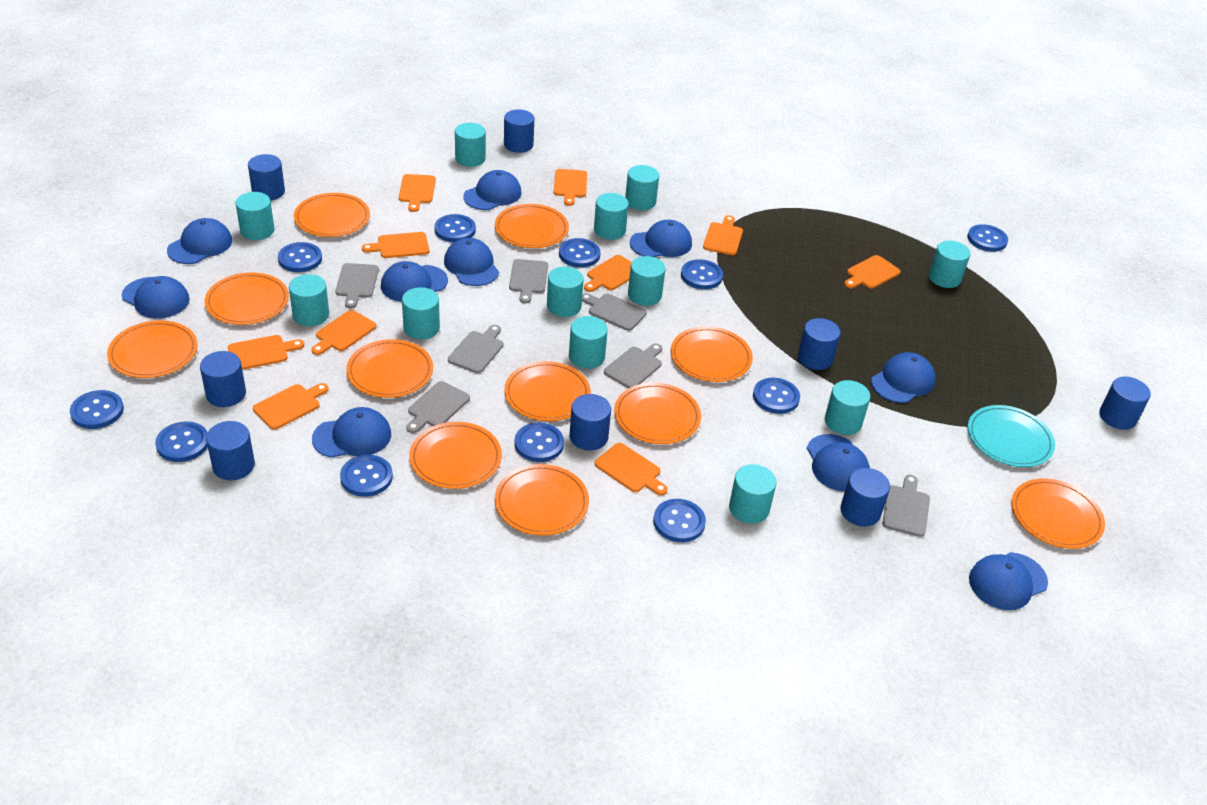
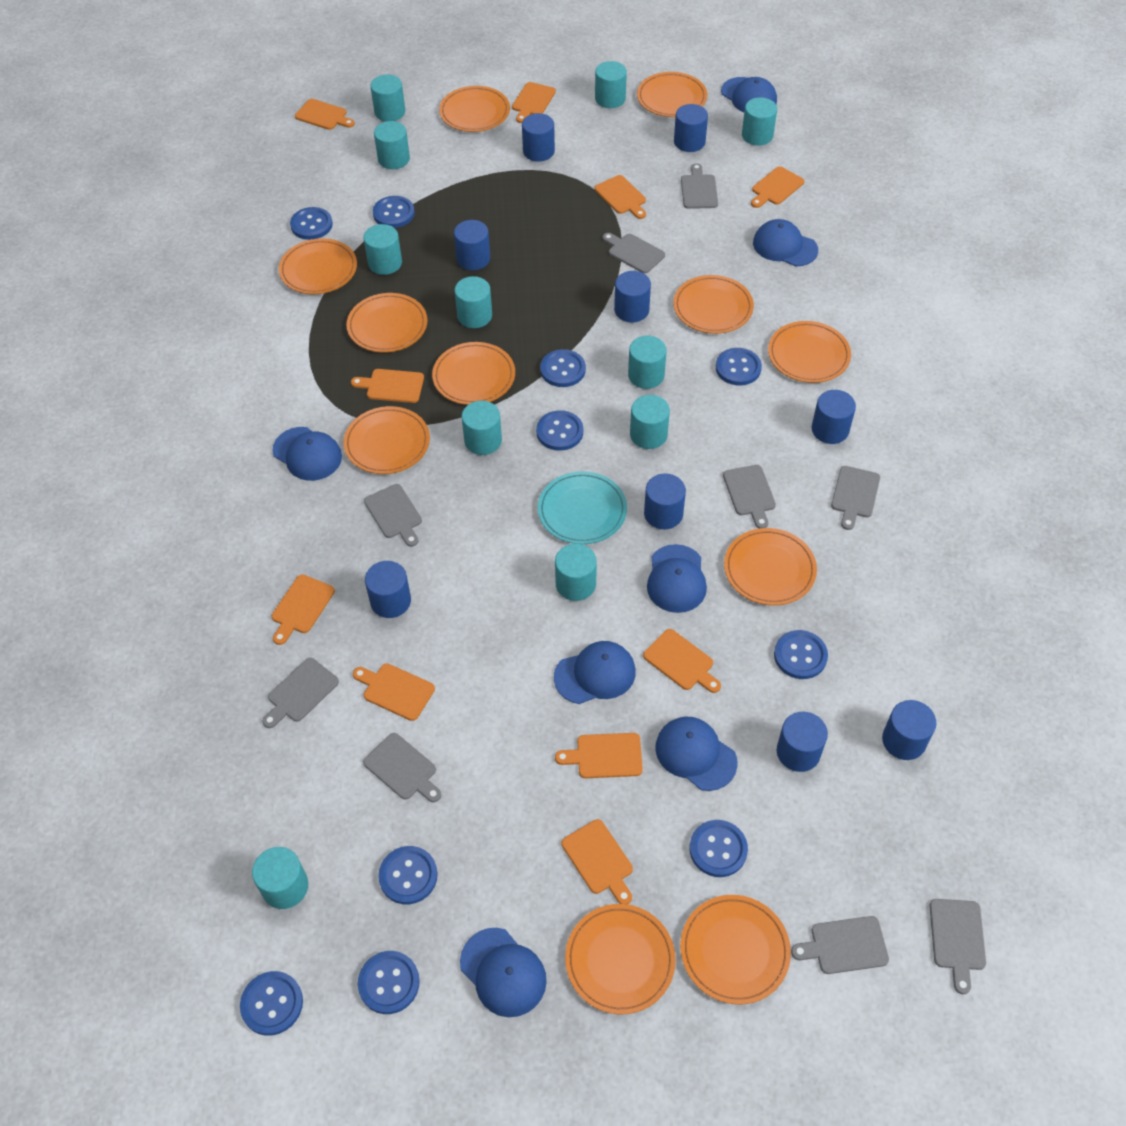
blue button: 11 -> 10
blue cap: 10 -> 7
blue cylinder: 8 -> 9
grey cutting board: 7 -> 9
turquoise cylinder: 12 -> 11

